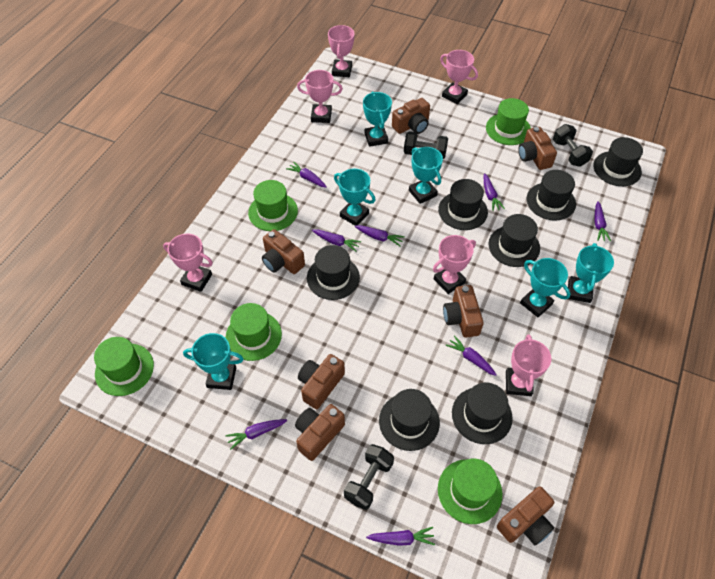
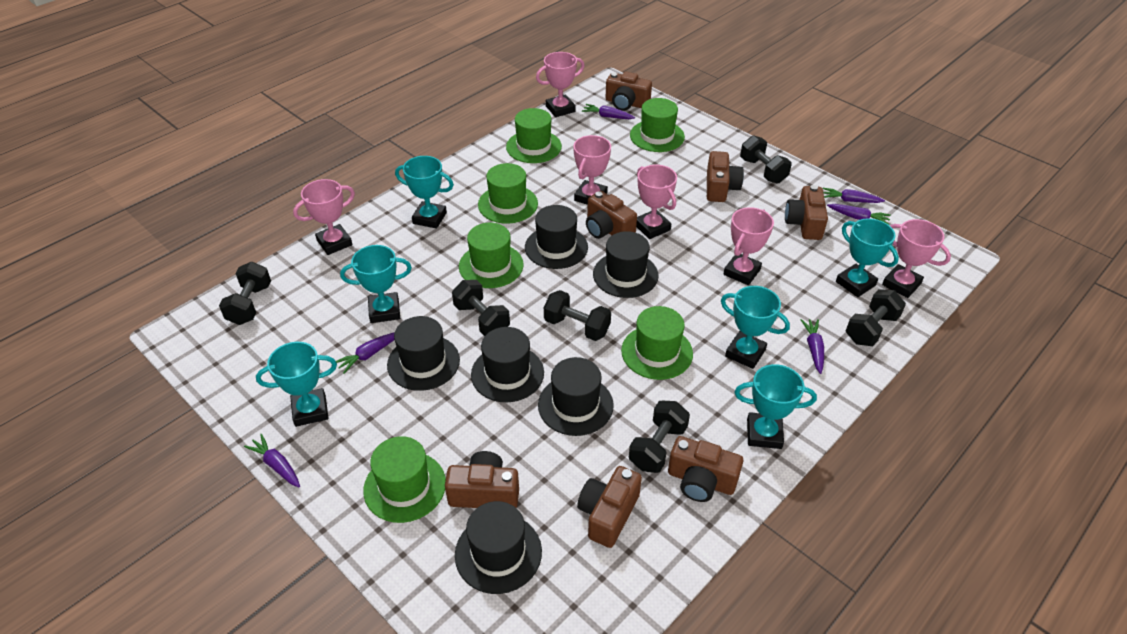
black dumbbell: 3 -> 6
black hat: 7 -> 6
green hat: 5 -> 6
purple carrot: 8 -> 6

